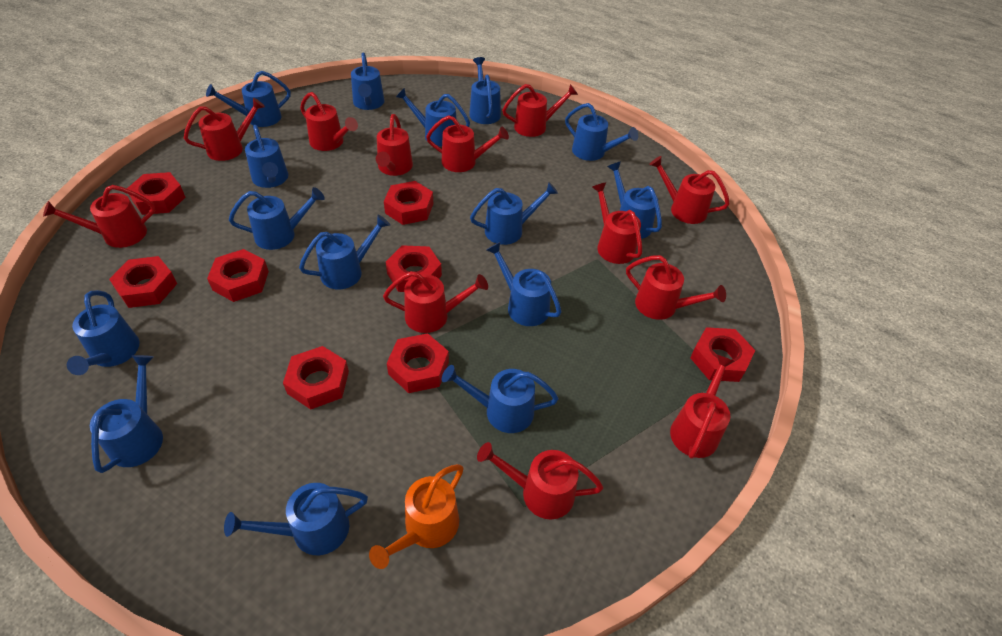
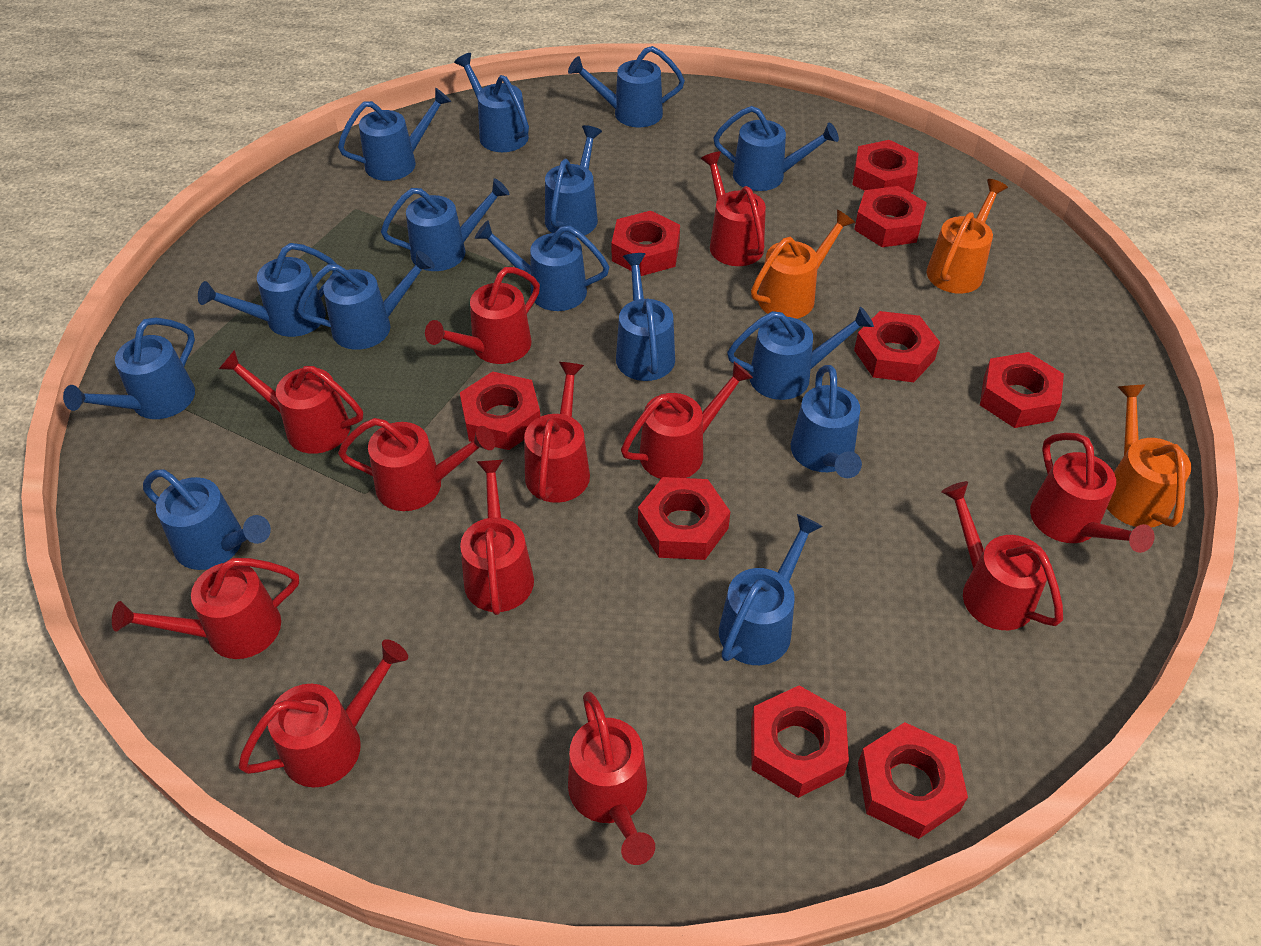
orange watering can: 1 -> 3
red nut: 8 -> 9

